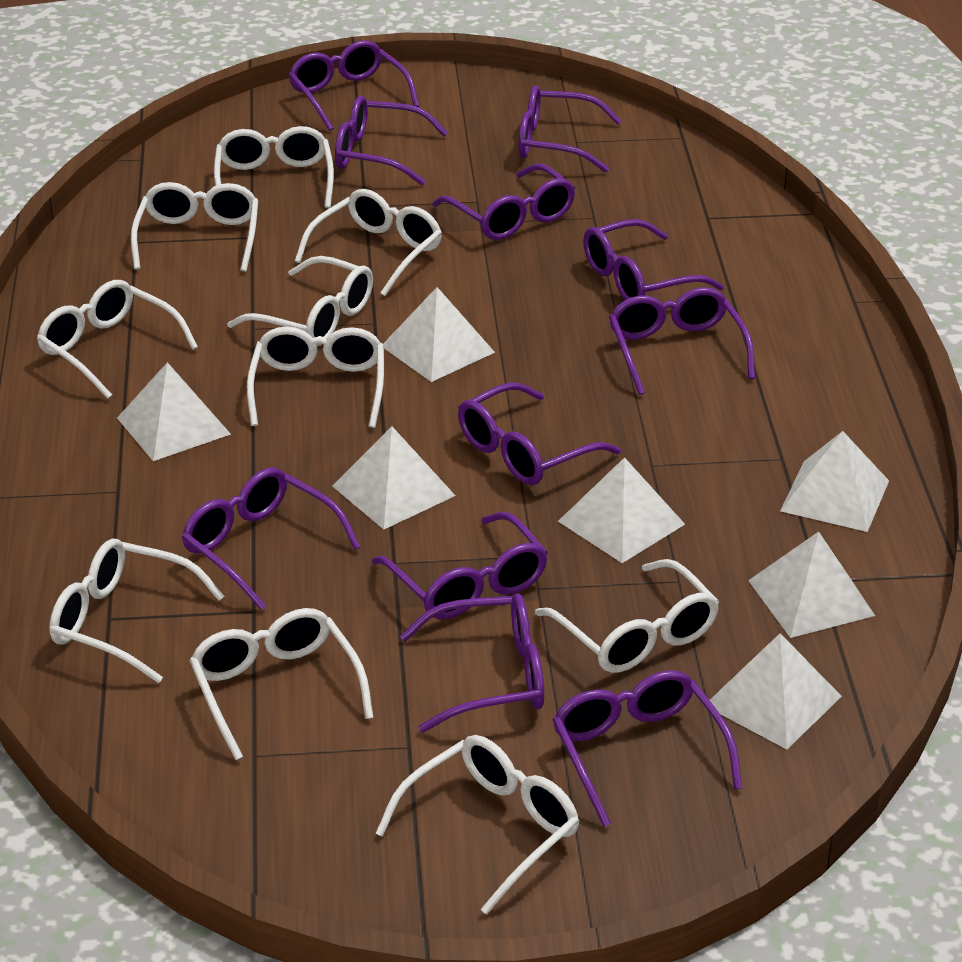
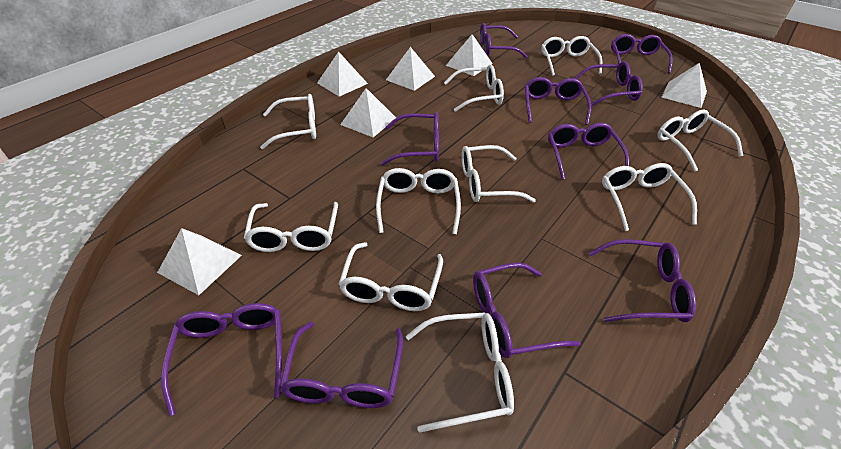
purple glasses: 11 -> 10
white pyramid: 7 -> 6

